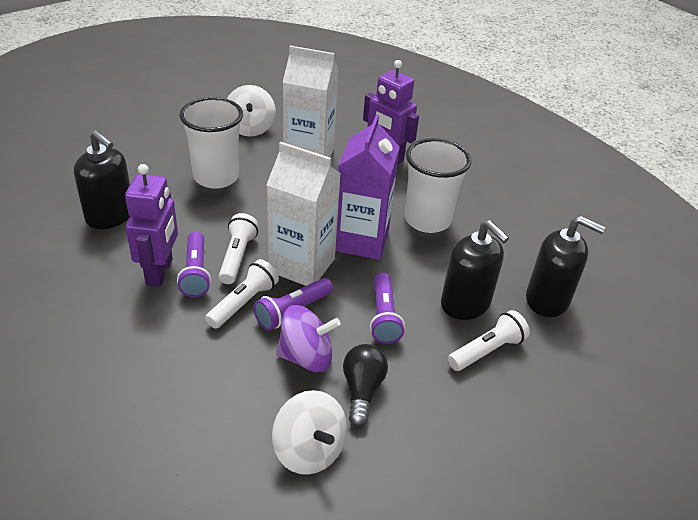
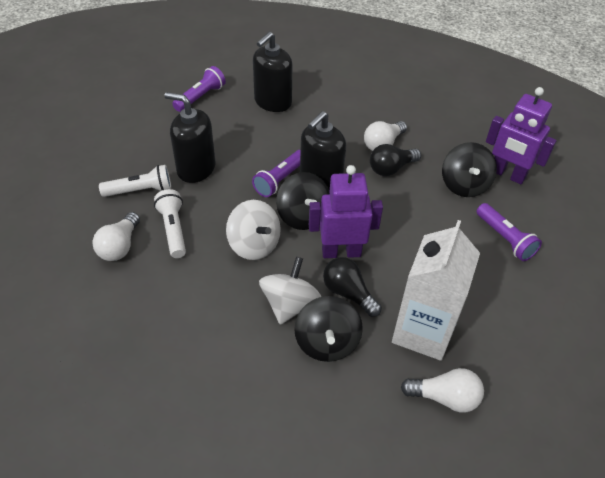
black light bulb: 1 -> 2
black spinning top: 0 -> 3
purple carton: 1 -> 0
purple spinning top: 1 -> 0
white carton: 2 -> 1
white cup: 2 -> 0
white flashlight: 3 -> 2
white light bulb: 0 -> 3

